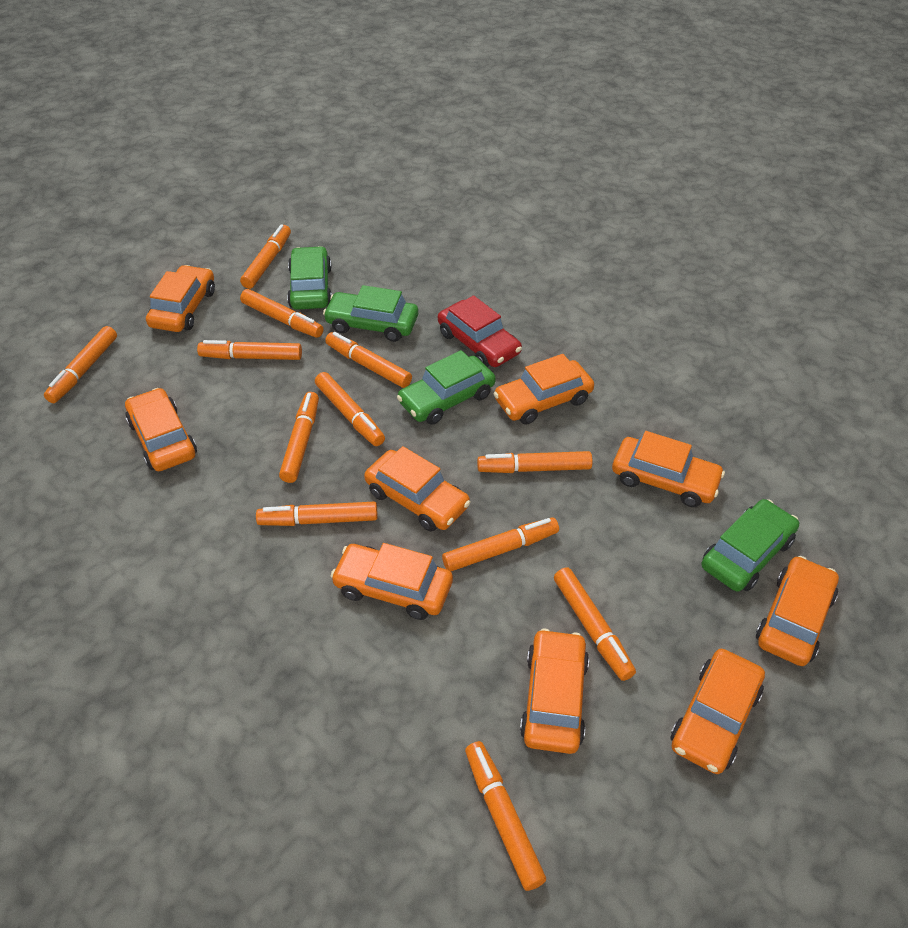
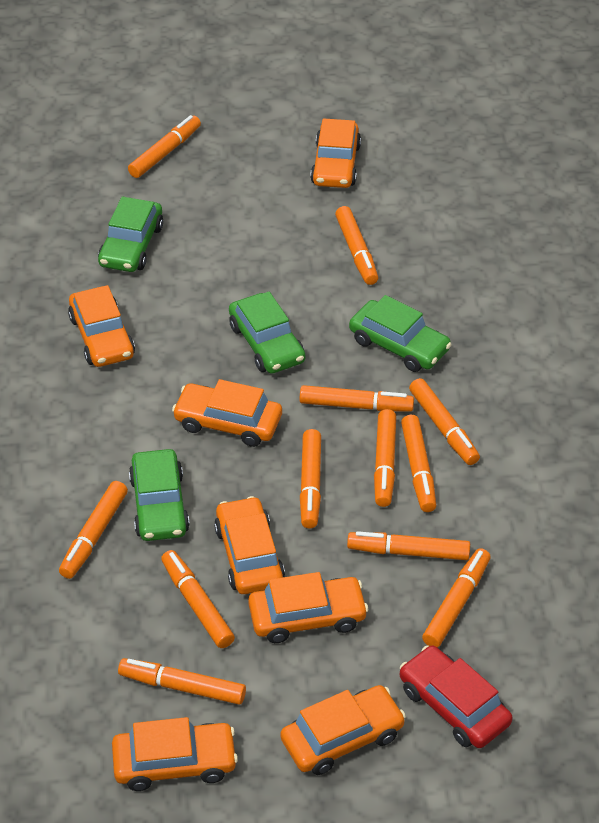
orange car: 9 -> 7

